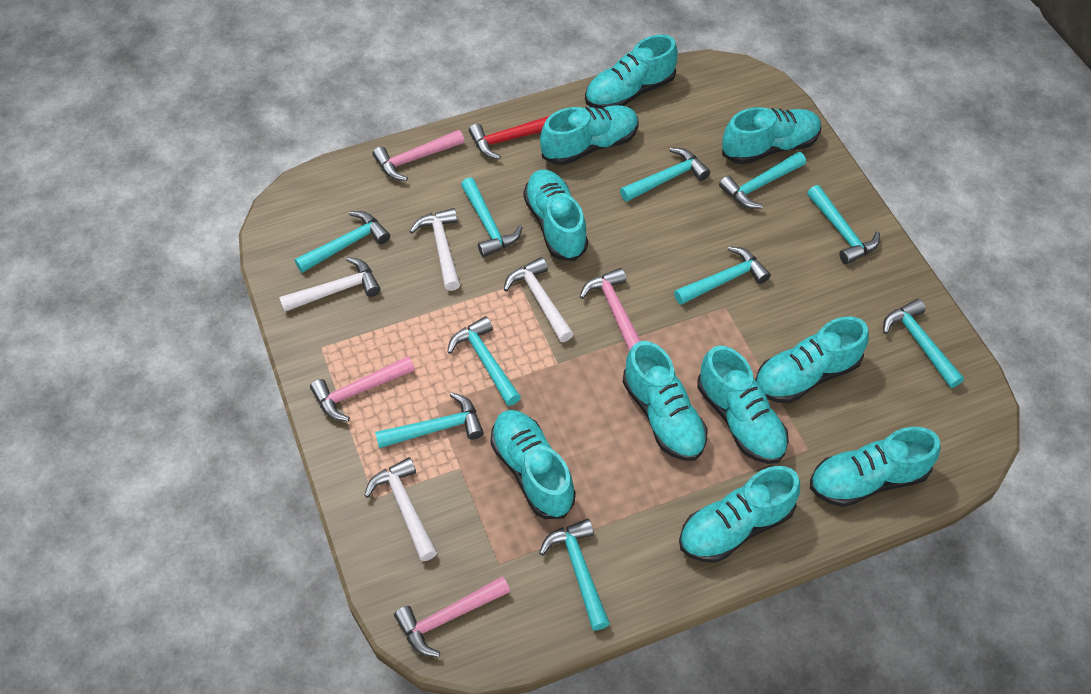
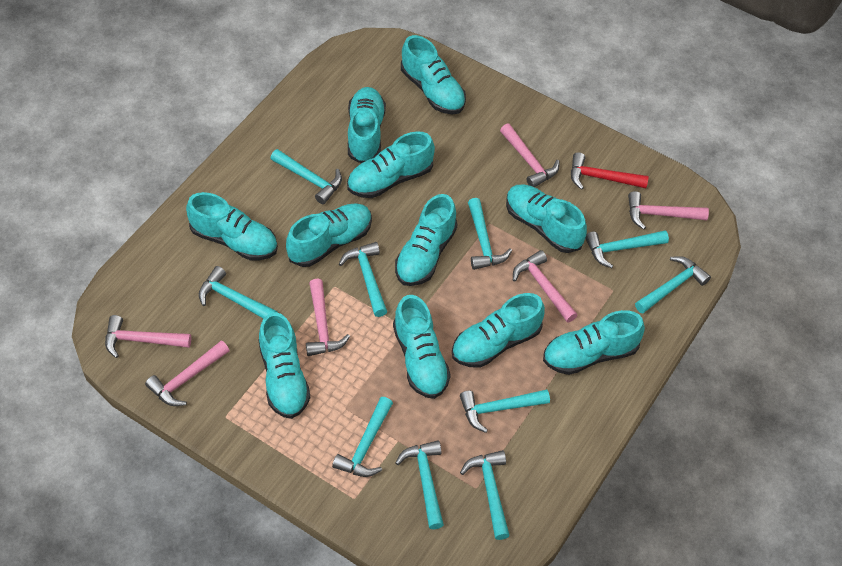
pink hammer: 4 -> 6
turquoise shoe: 10 -> 11
white hammer: 4 -> 0

